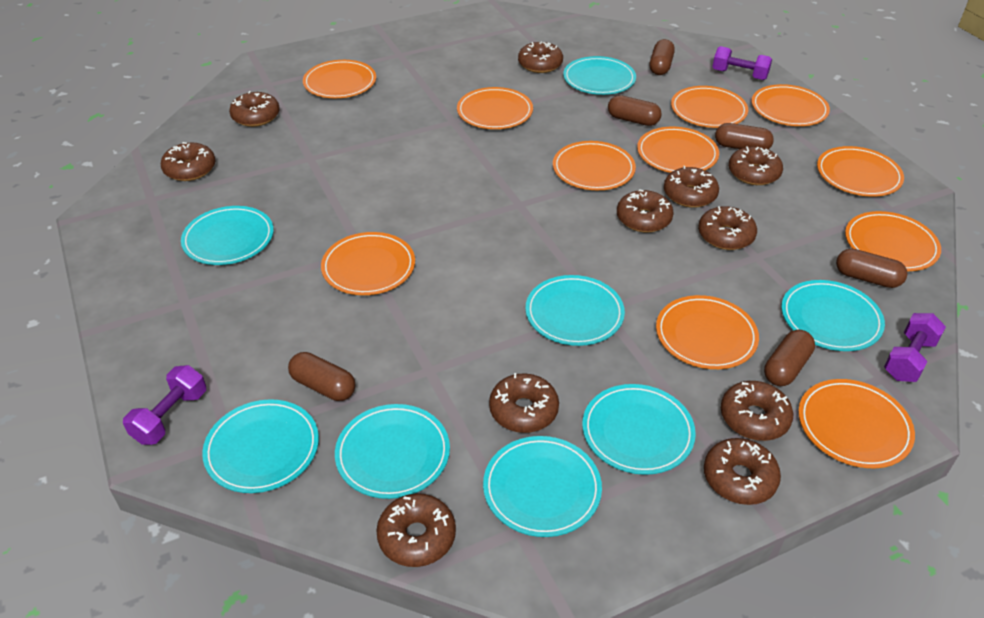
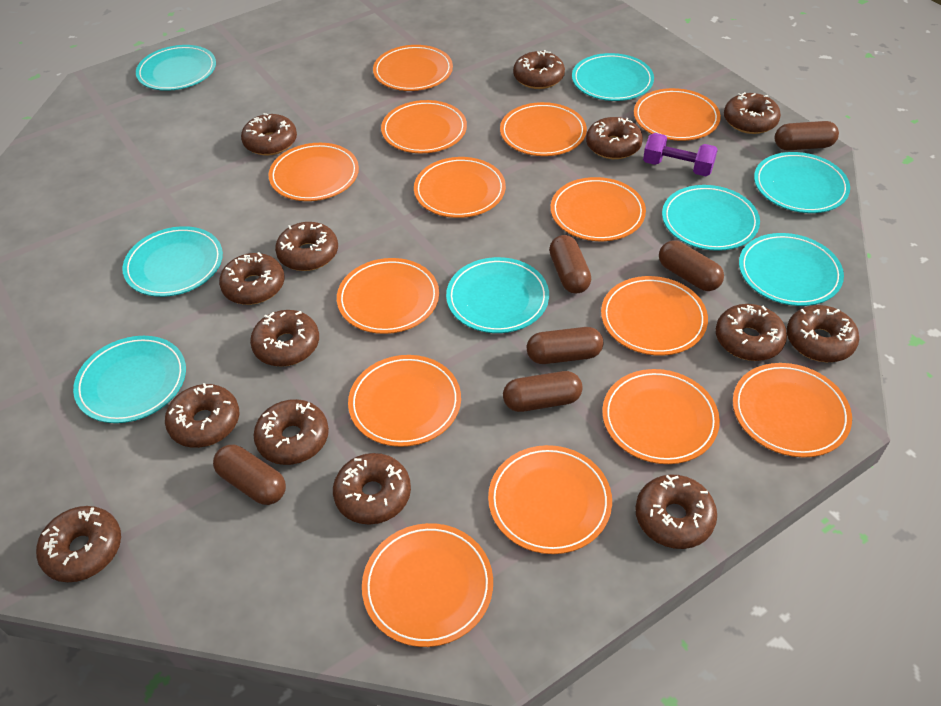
brown donut: 11 -> 14
orange plate: 11 -> 14
purple dumbbell: 3 -> 1

